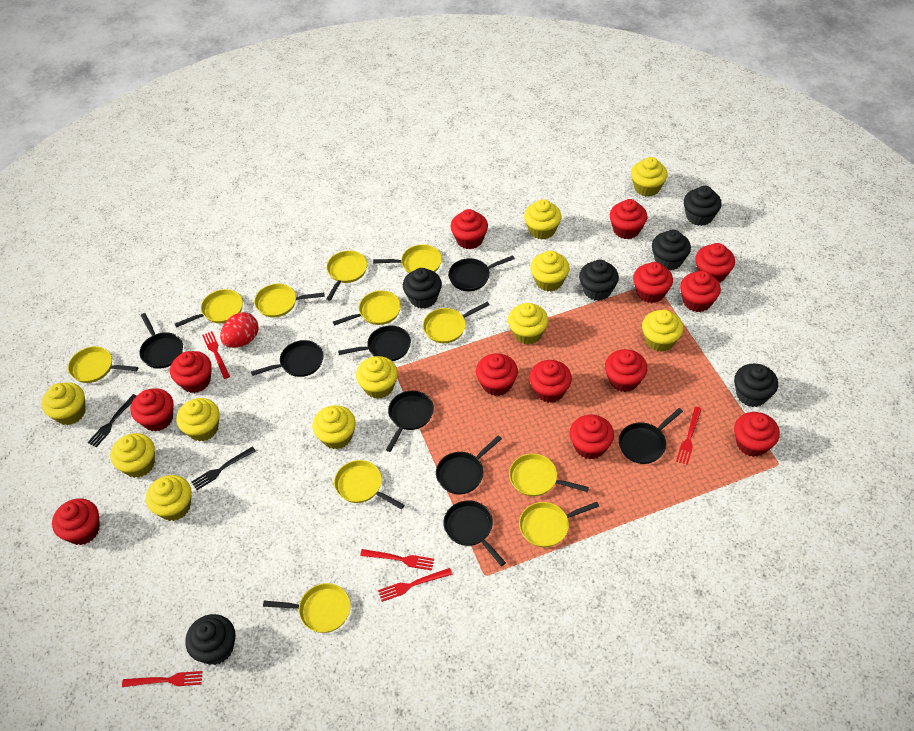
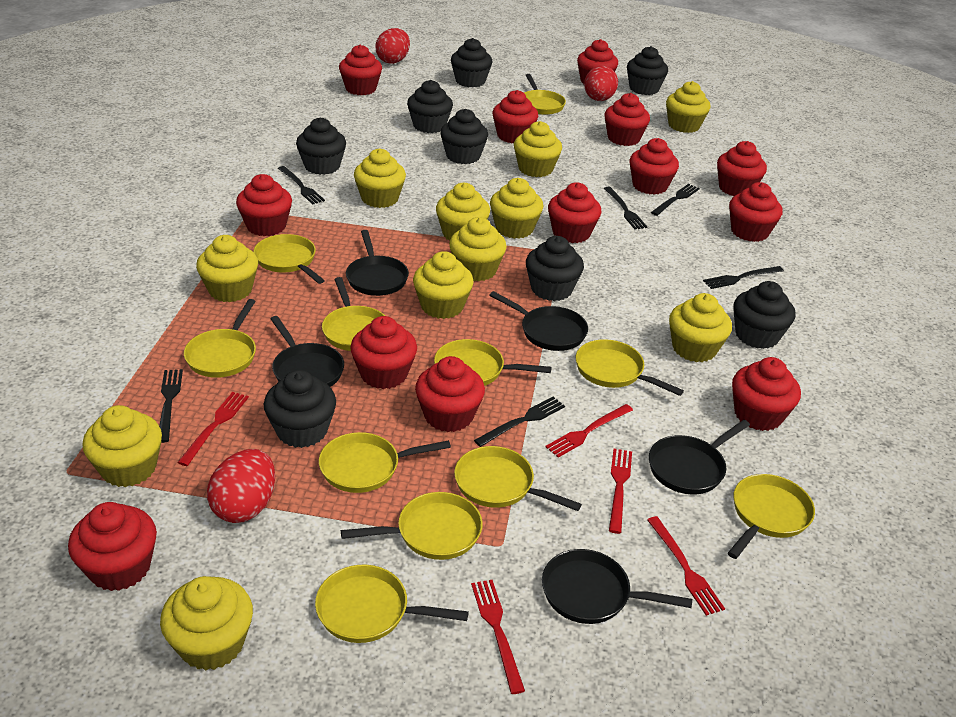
black cupcake: 6 -> 8
black fork: 2 -> 6
black pan: 8 -> 5
red egg: 1 -> 3

